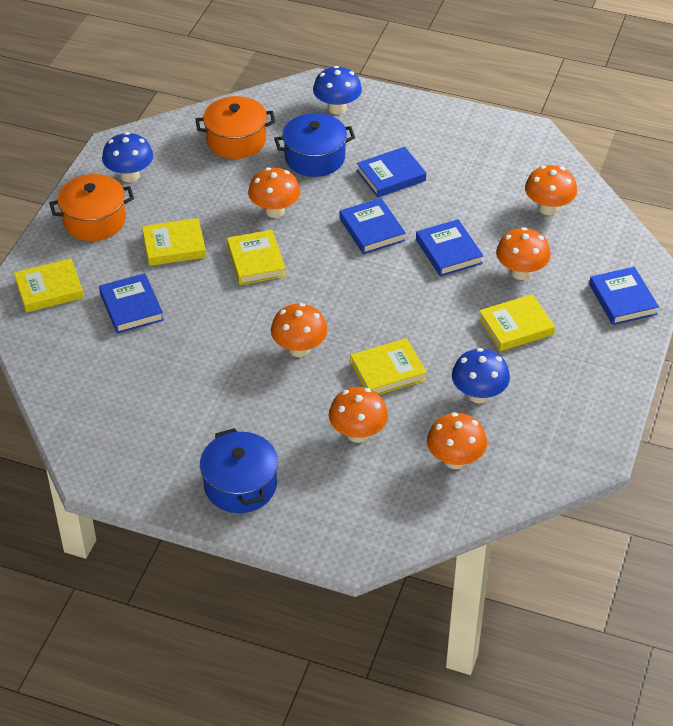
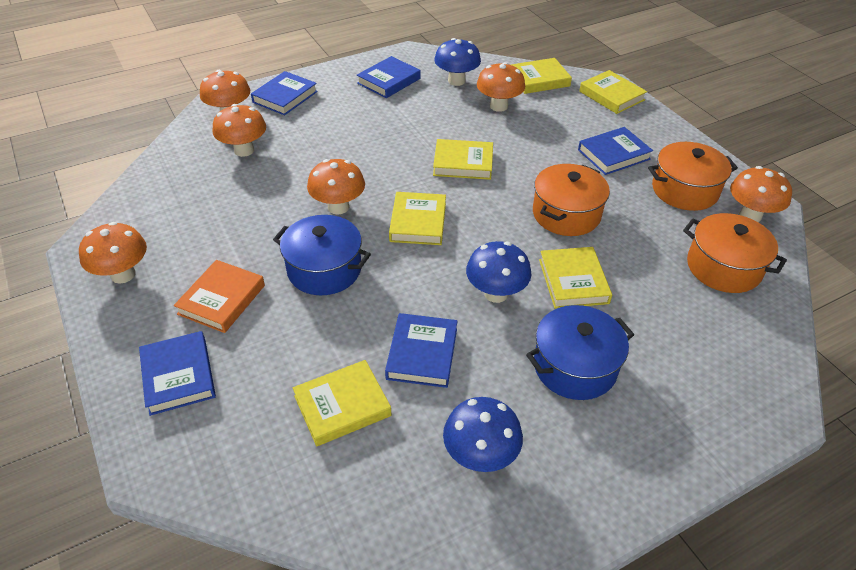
orange book: 0 -> 1
orange pot: 2 -> 3
yellow book: 5 -> 6

